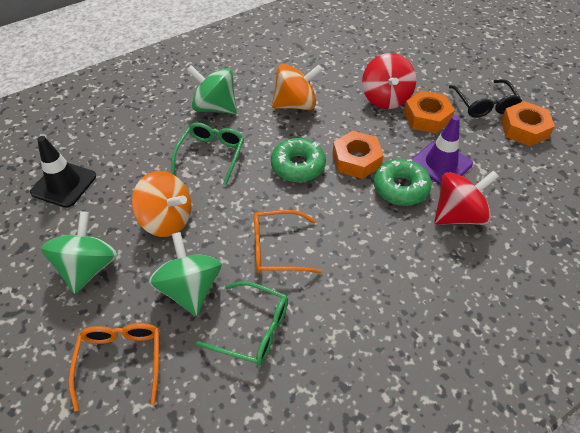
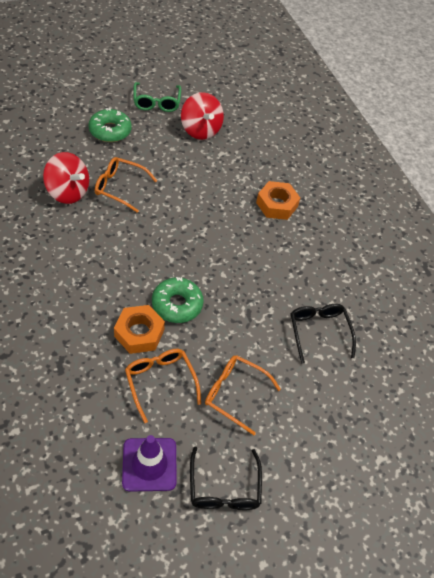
black glasses: 1 -> 2
black traffic cone: 1 -> 0
green glasses: 2 -> 1
green spinning top: 3 -> 0
orange glasses: 2 -> 3
orange nut: 3 -> 2
orange spinning top: 2 -> 0

